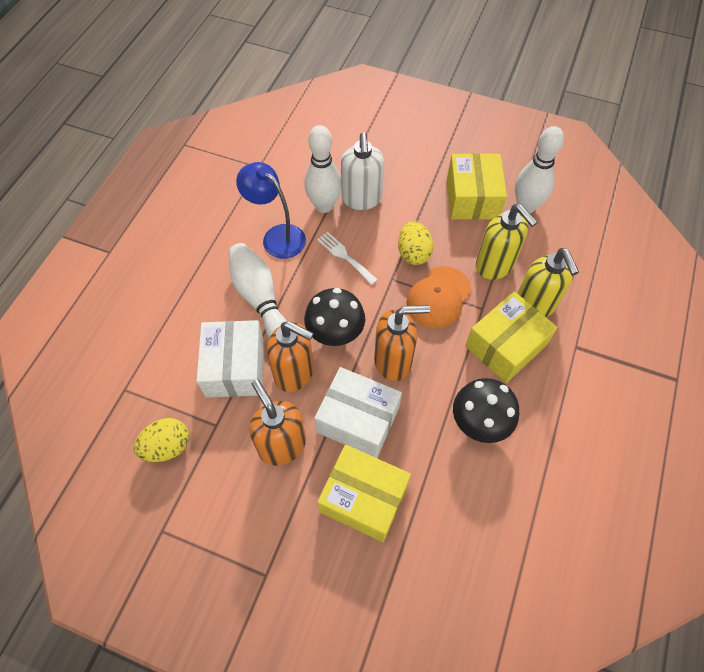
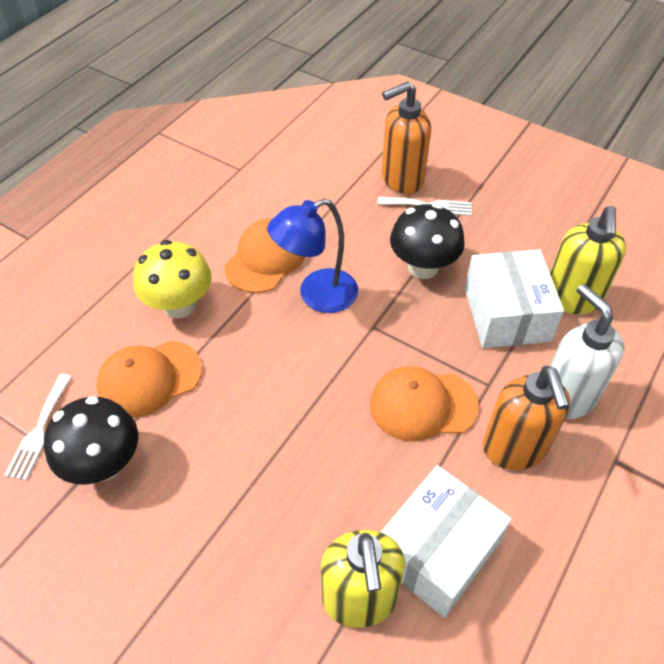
orange cap: 1 -> 3
orange soap dispenser: 3 -> 2
white bowling pin: 3 -> 0
white fork: 1 -> 2
yellow box: 3 -> 0
yellow egg: 2 -> 0
yellow mushroom: 0 -> 1

